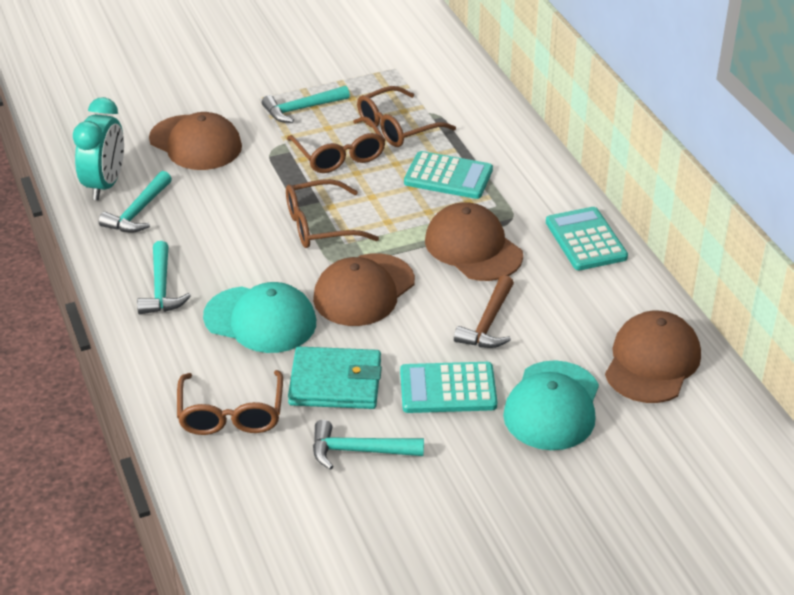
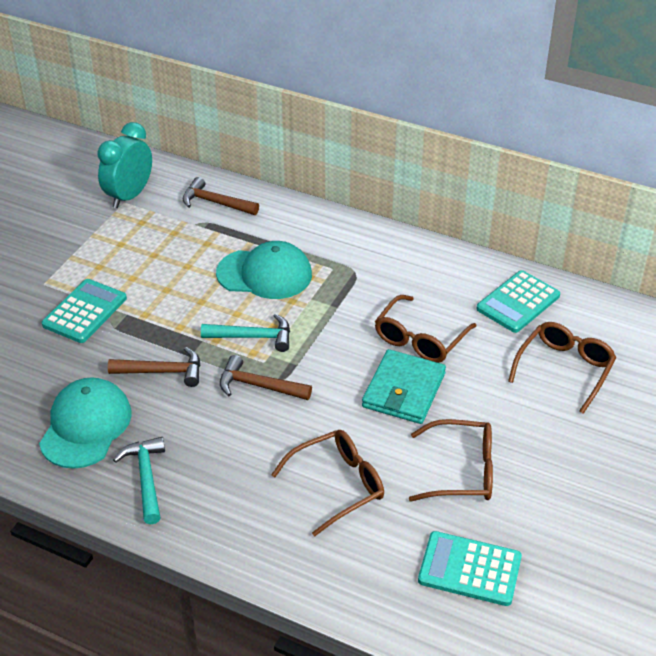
brown cap: 4 -> 0
brown hammer: 1 -> 3
turquoise hammer: 4 -> 2

